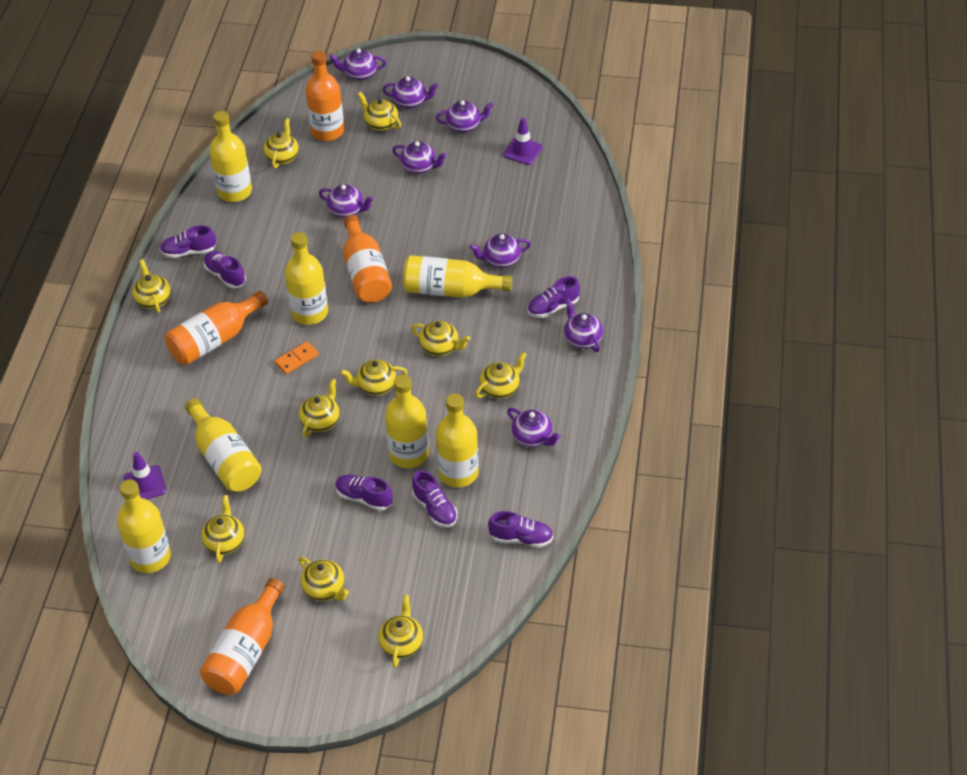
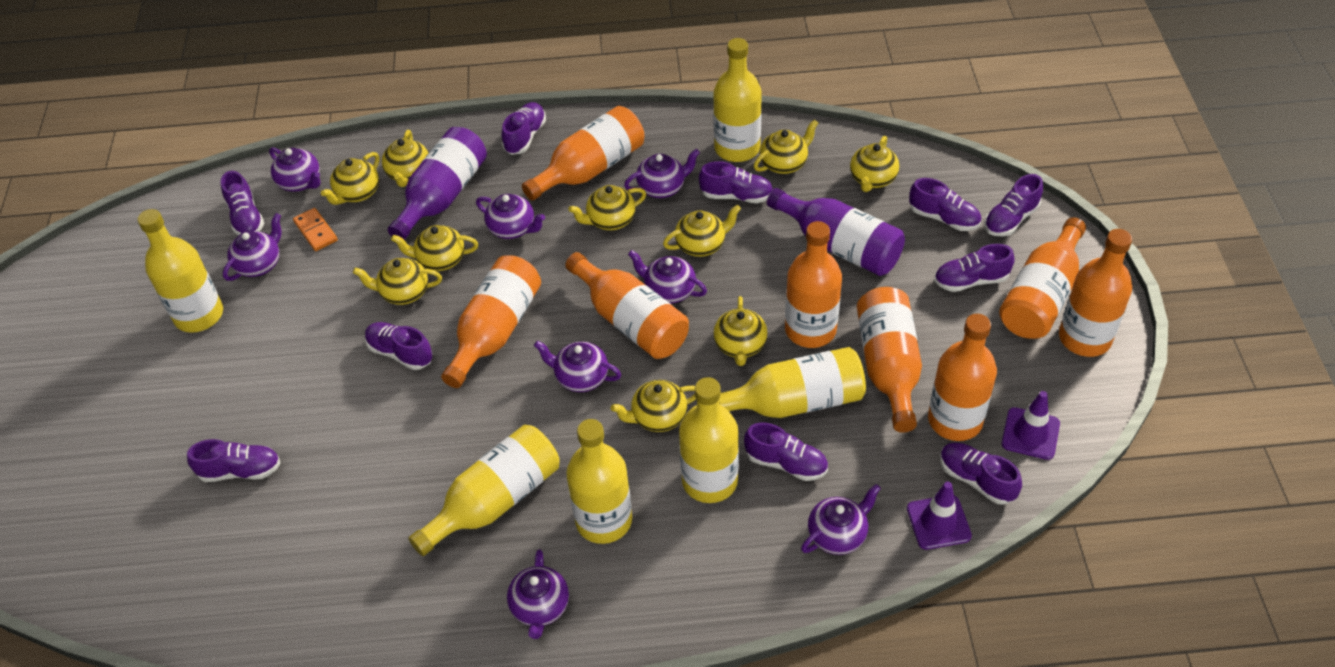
orange bottle: 4 -> 8
purple bottle: 0 -> 2
purple shoe: 6 -> 10
yellow bottle: 7 -> 6

